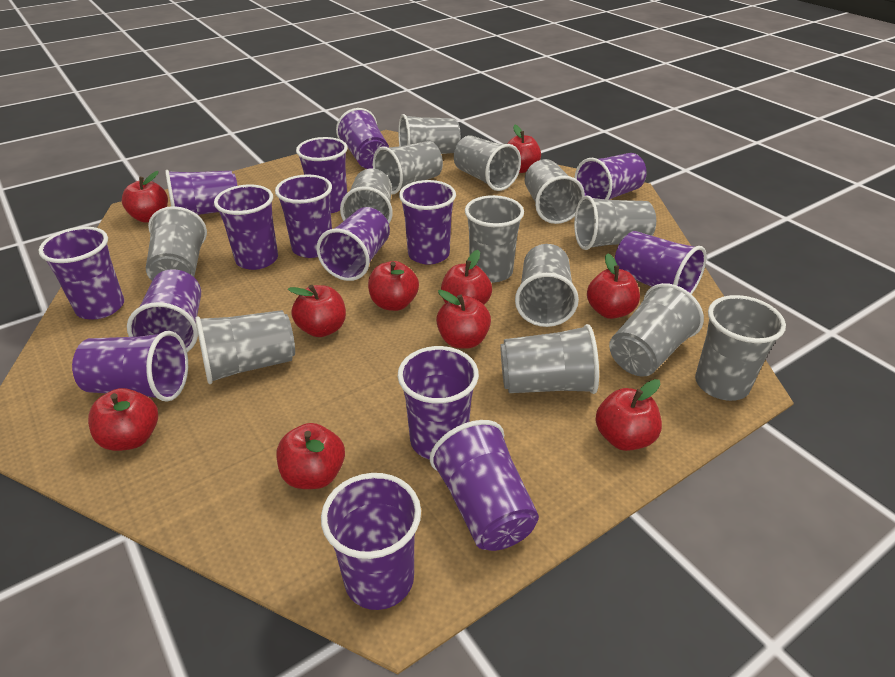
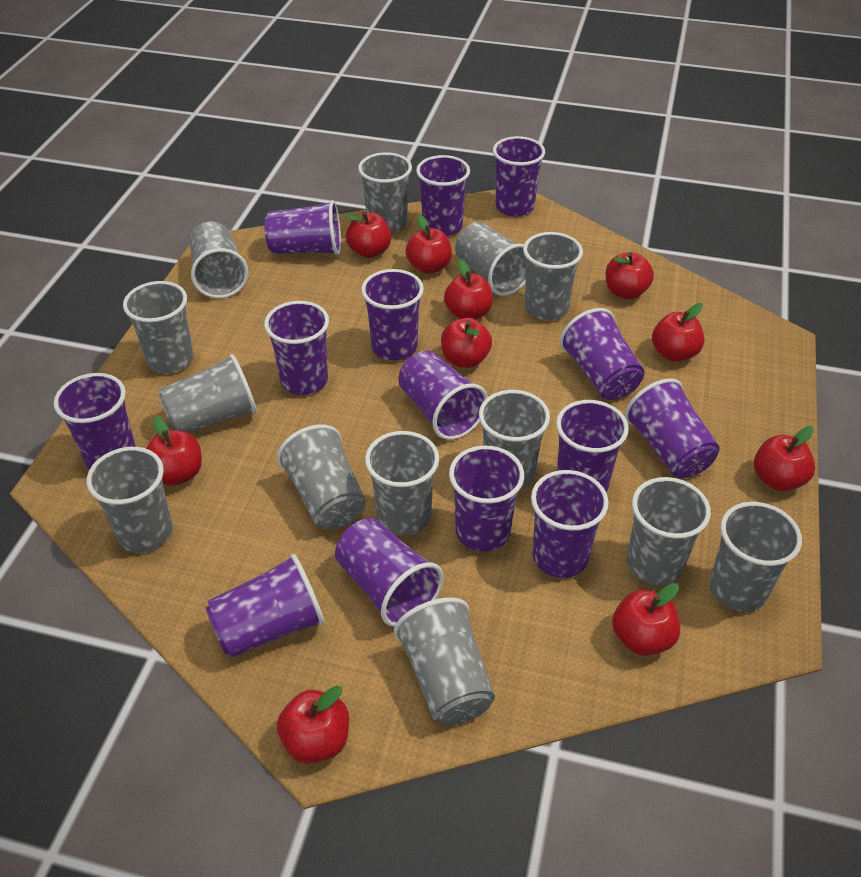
purple cup: 15 -> 14

